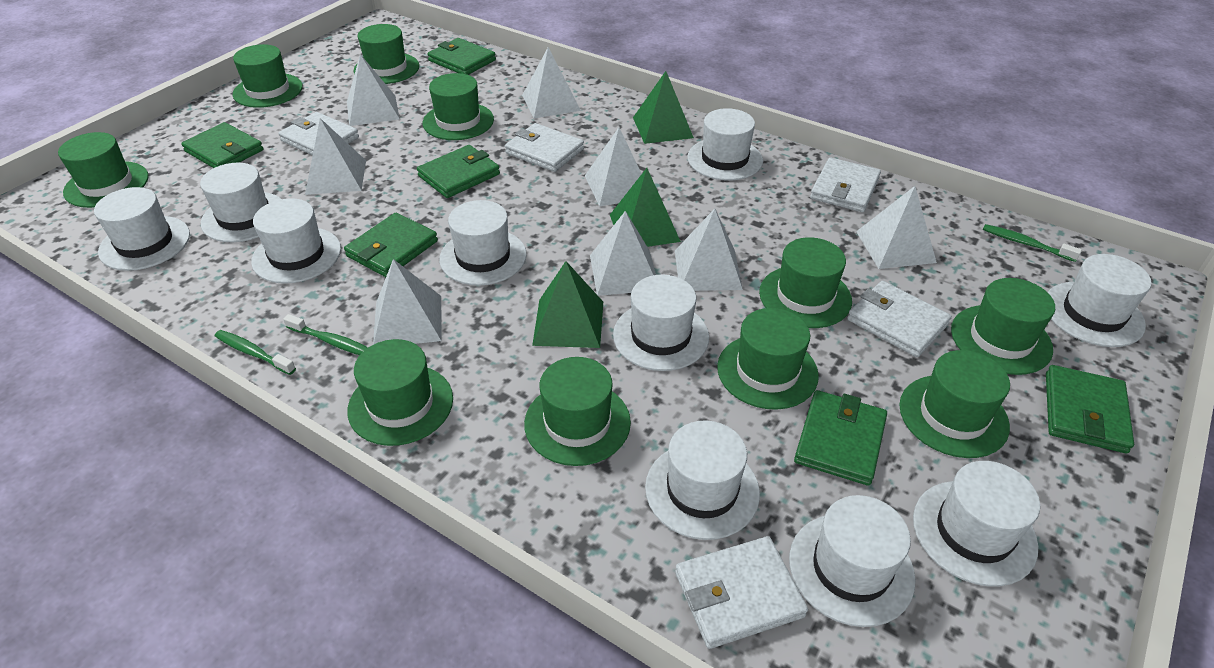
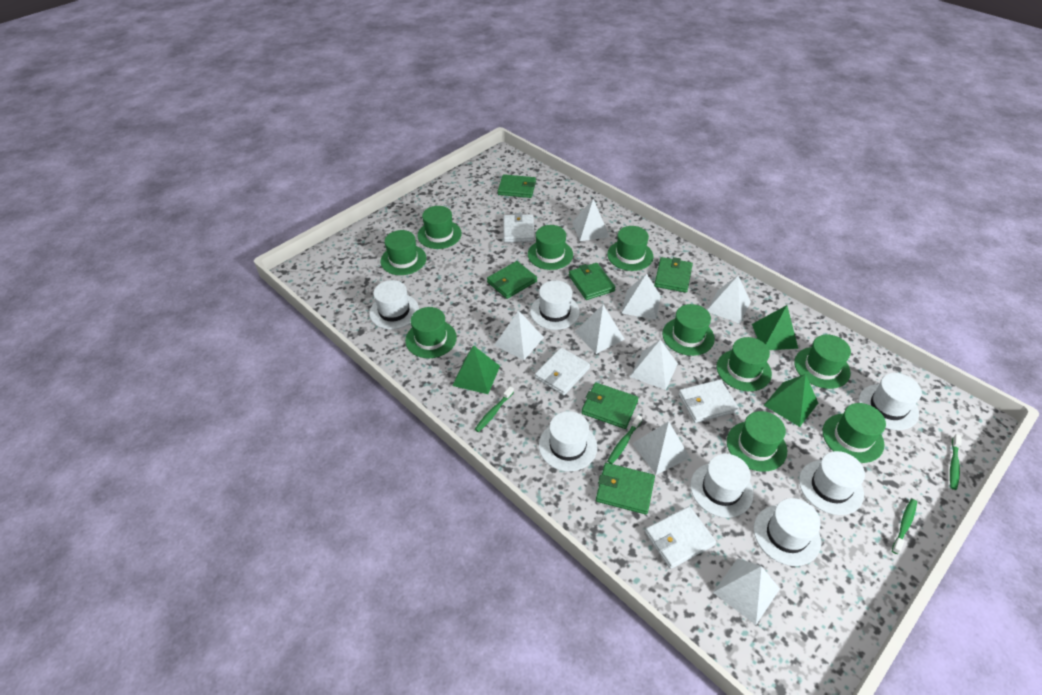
green toothbrush: 3 -> 4
white hat: 10 -> 7
white wallet: 5 -> 4

